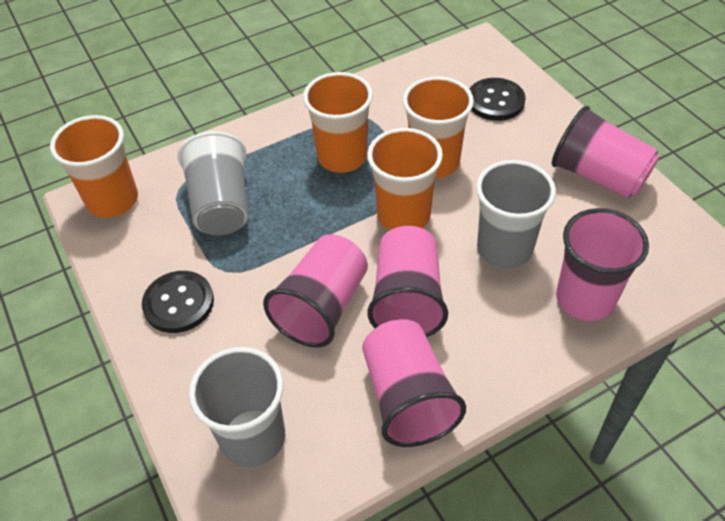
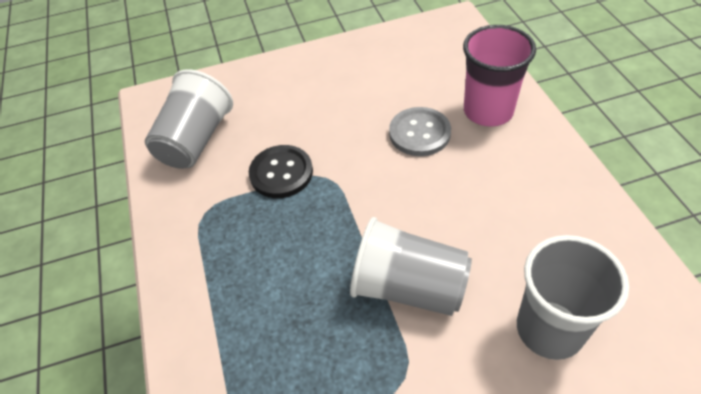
black button: 2 -> 1
grey button: 0 -> 1
orange cup: 4 -> 0
pink cup: 5 -> 1

